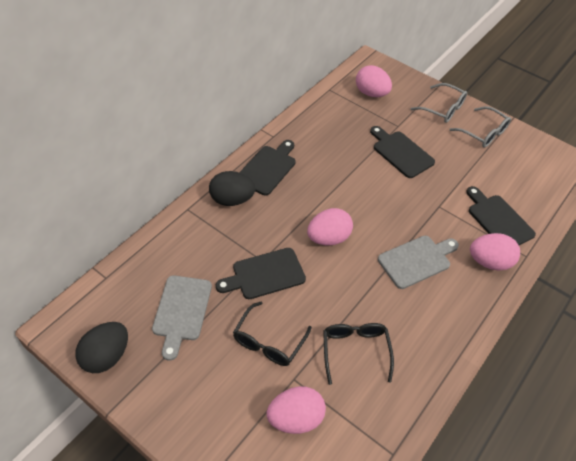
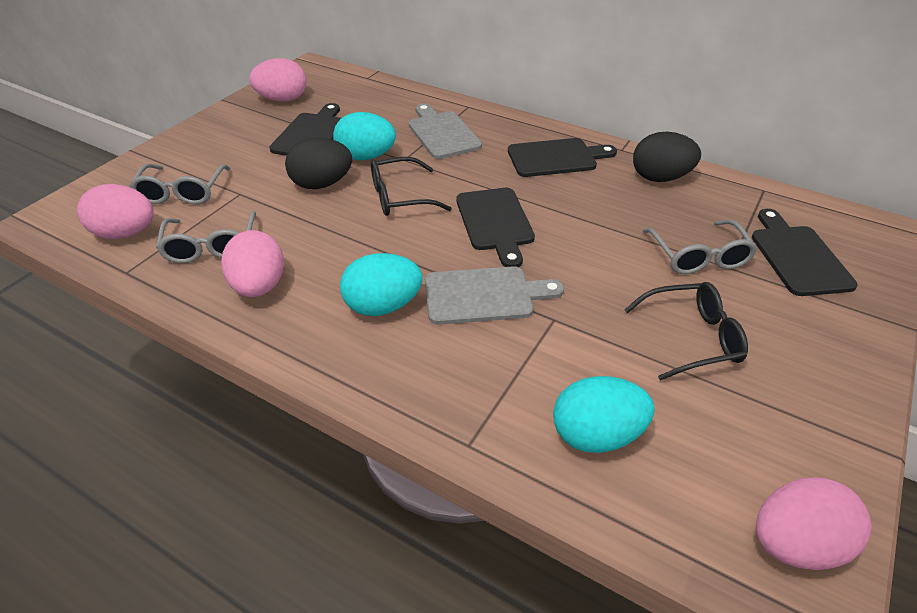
grey glasses: 2 -> 3
turquoise egg: 0 -> 3

